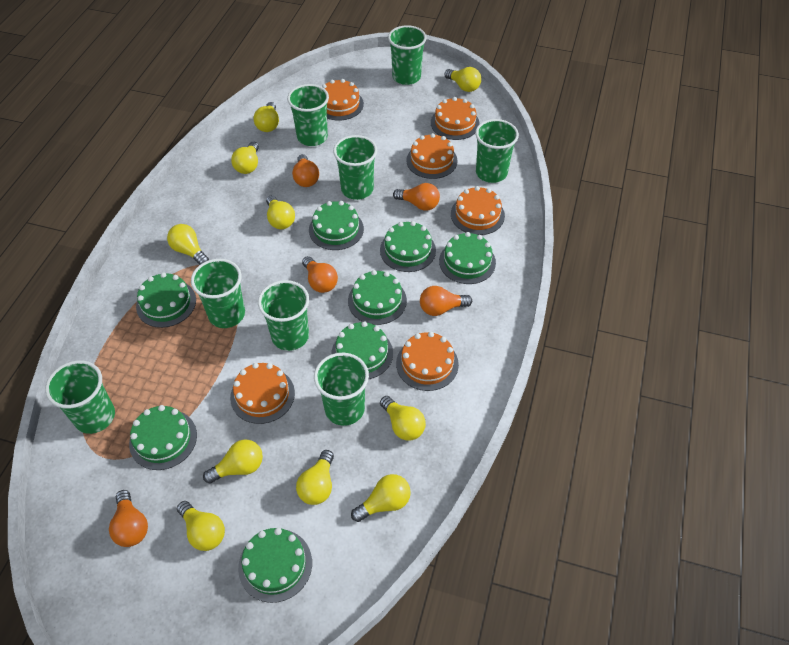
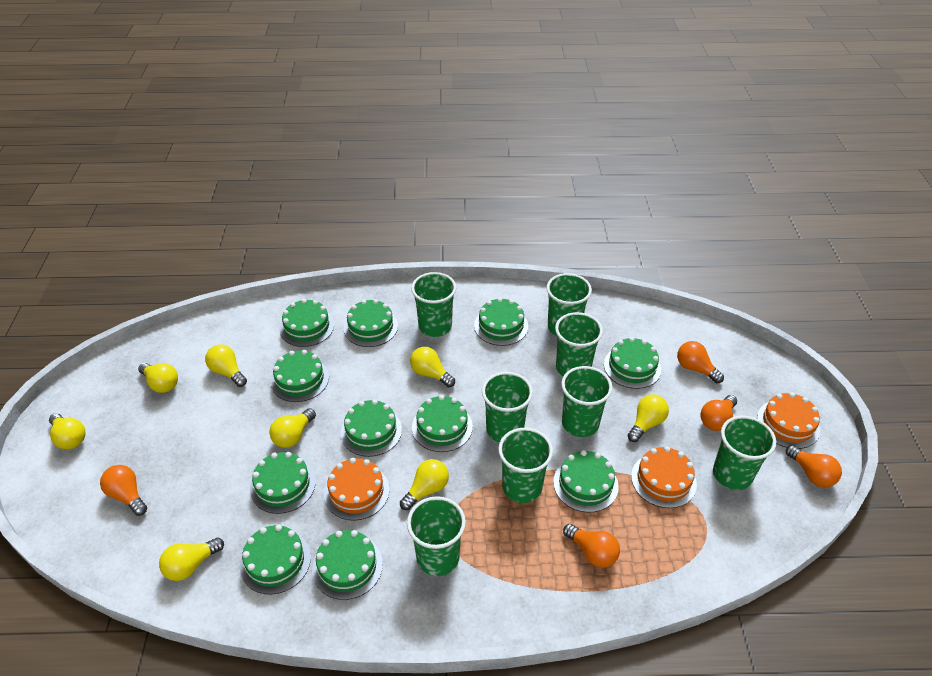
green cake: 8 -> 11
orange cake: 6 -> 3
yellow light bulb: 10 -> 8

